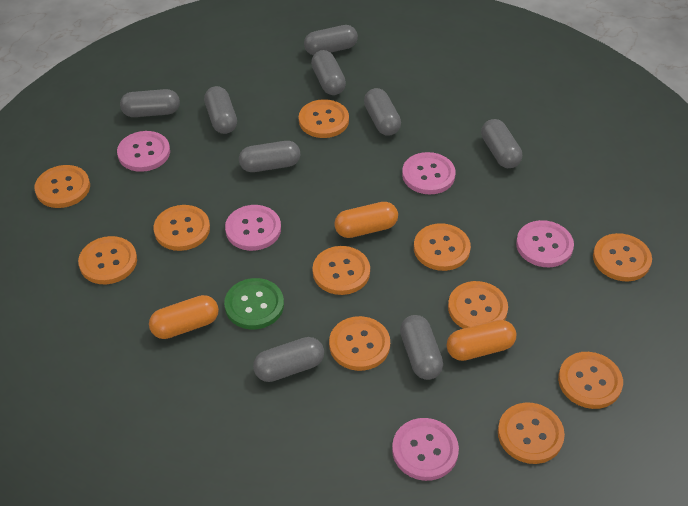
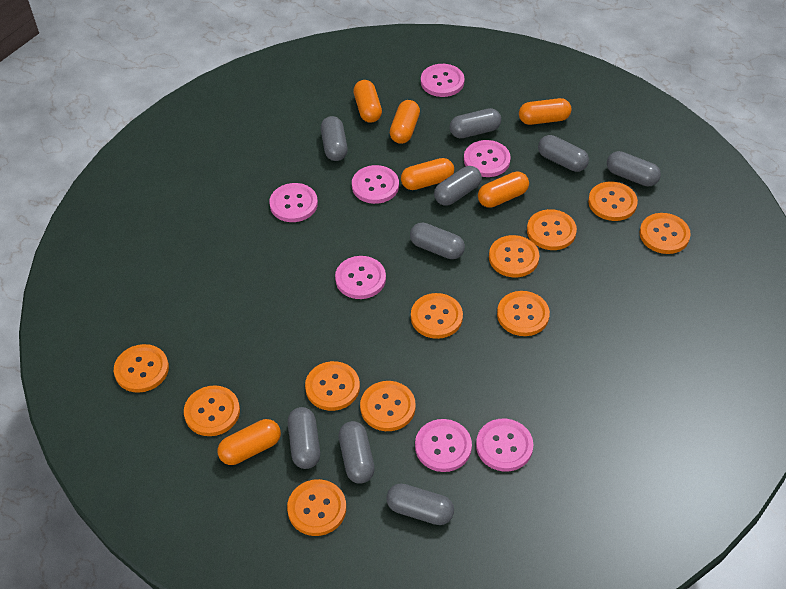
green button: 1 -> 0
orange capsule: 3 -> 6
pink button: 5 -> 7

